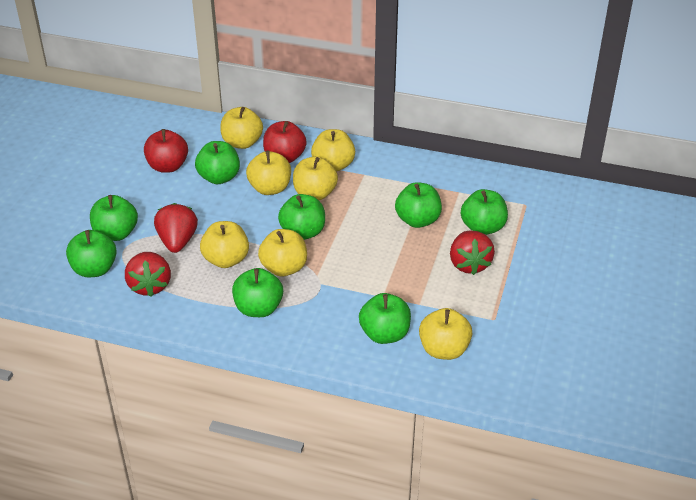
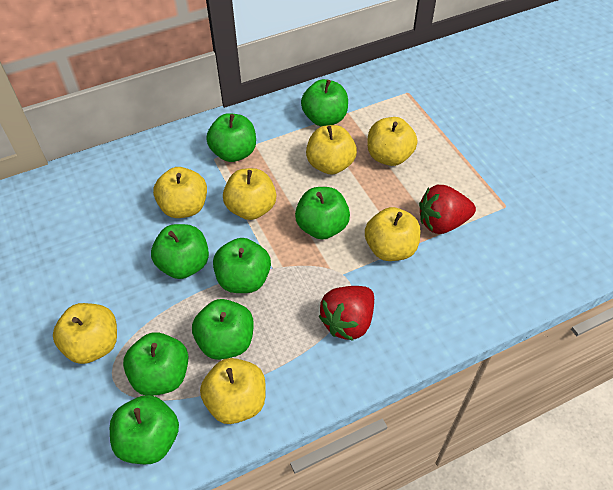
red apple: 2 -> 0
red strawberry: 3 -> 2

